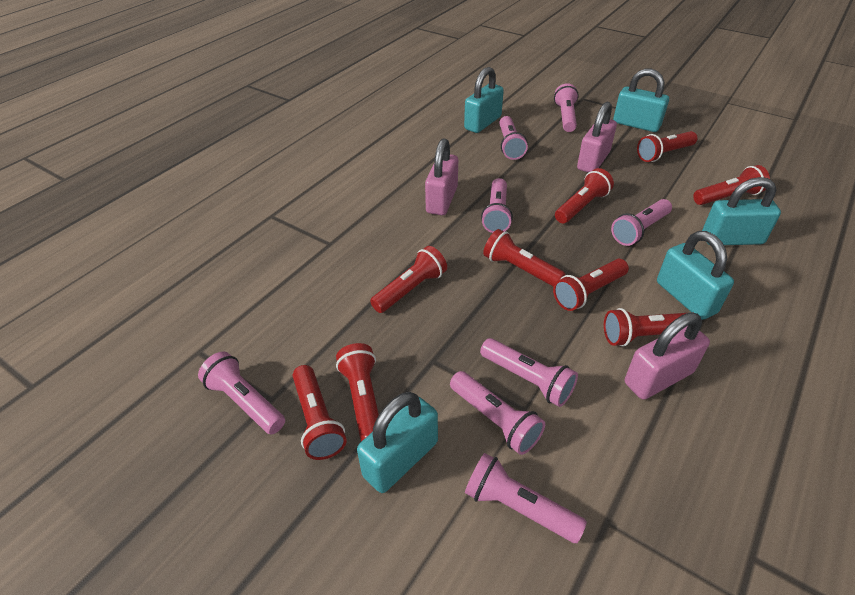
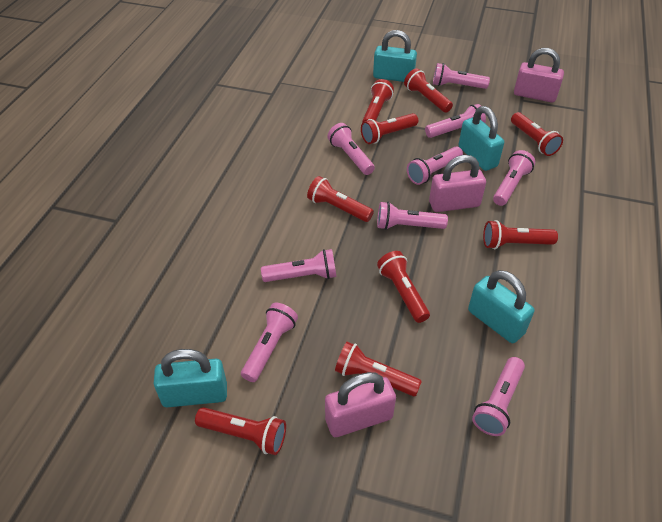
pink flashlight: 8 -> 9
turquoise padlock: 5 -> 4

